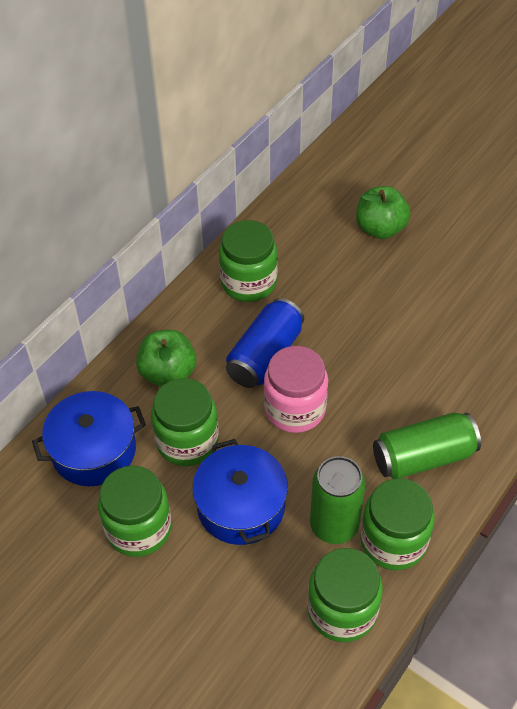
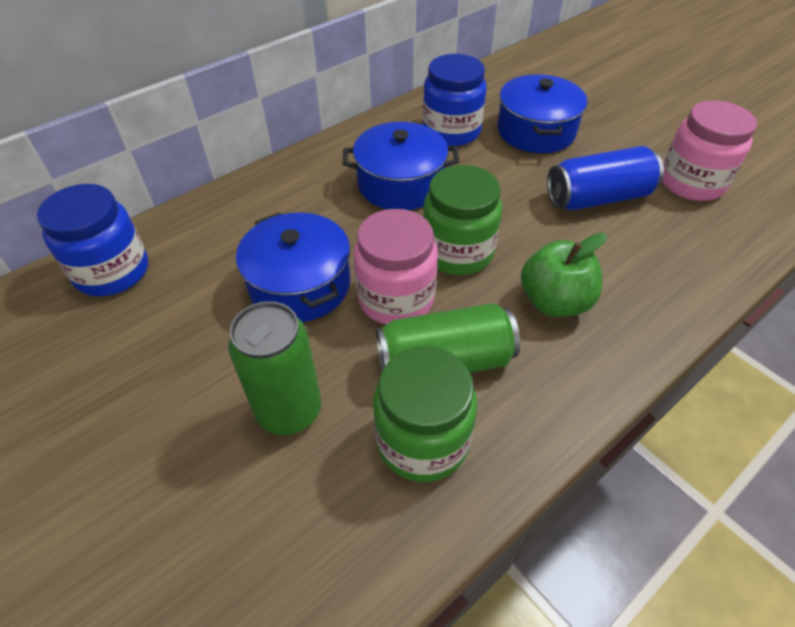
blue jar: 0 -> 2
blue pot: 2 -> 3
green apple: 2 -> 1
green jar: 5 -> 2
pink jar: 1 -> 2

